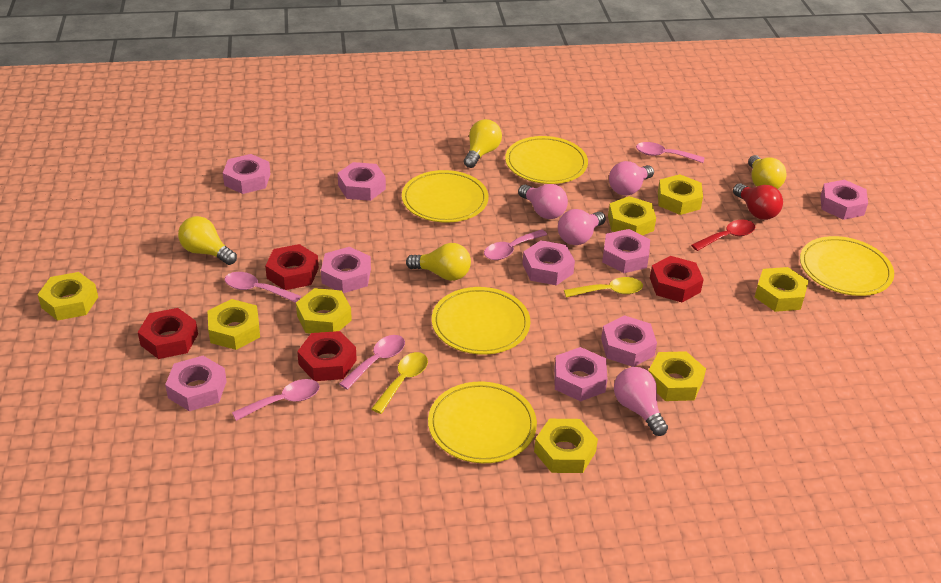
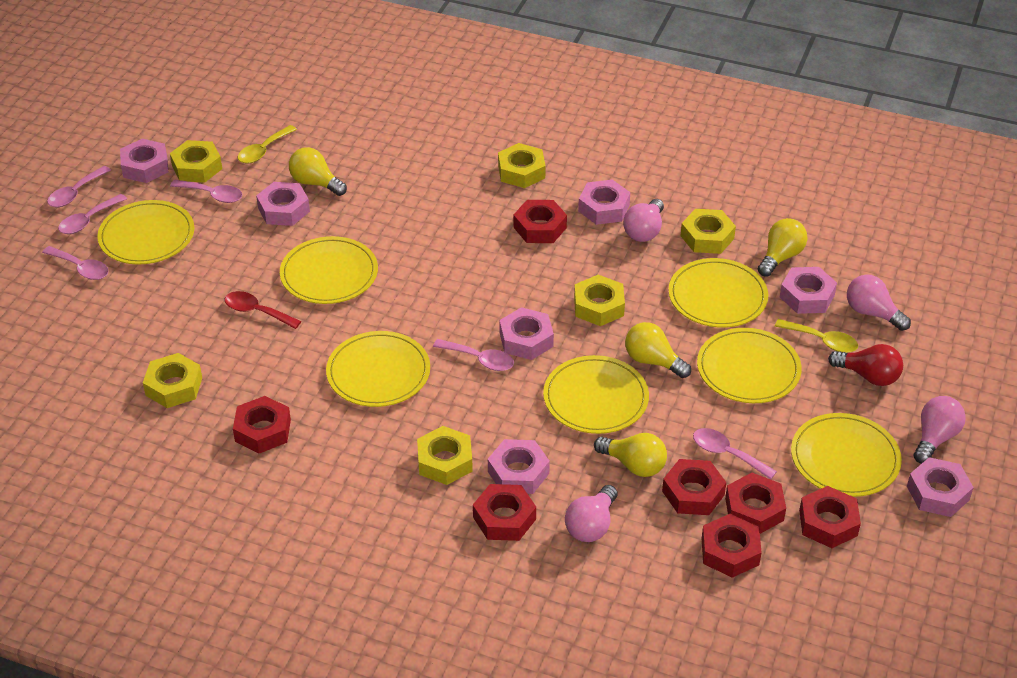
pink nut: 9 -> 7
pink spoon: 5 -> 6
red nut: 4 -> 7
yellow nut: 8 -> 6
yellow plate: 5 -> 7

